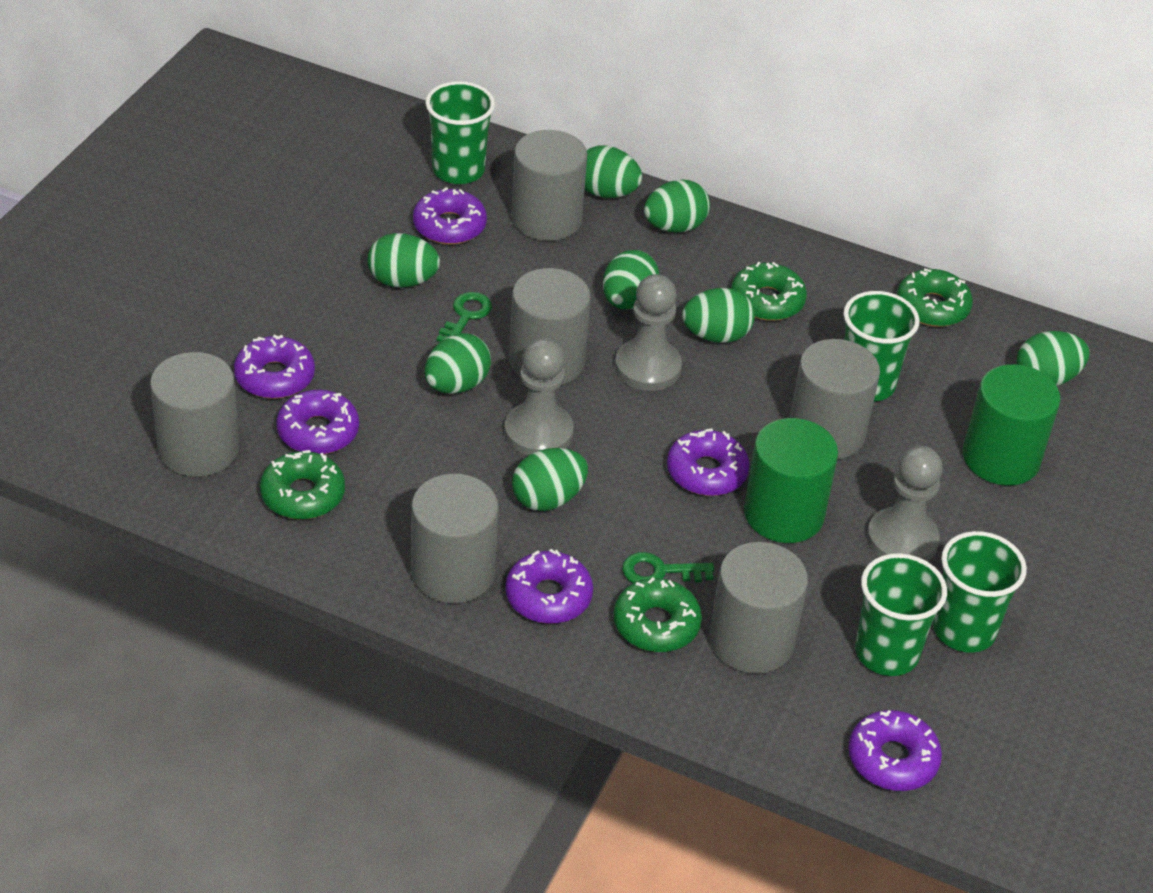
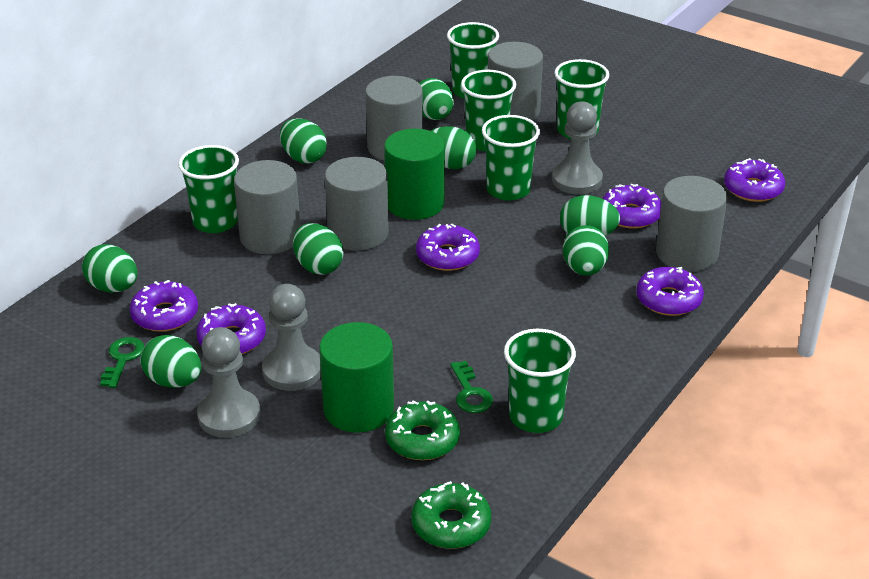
green cup: 4 -> 6
green donut: 4 -> 2
grey cylinder: 6 -> 5

